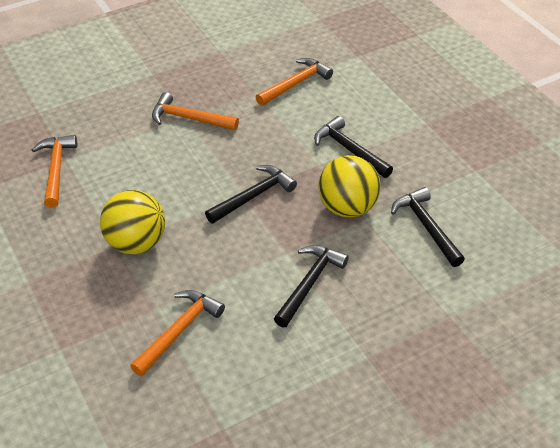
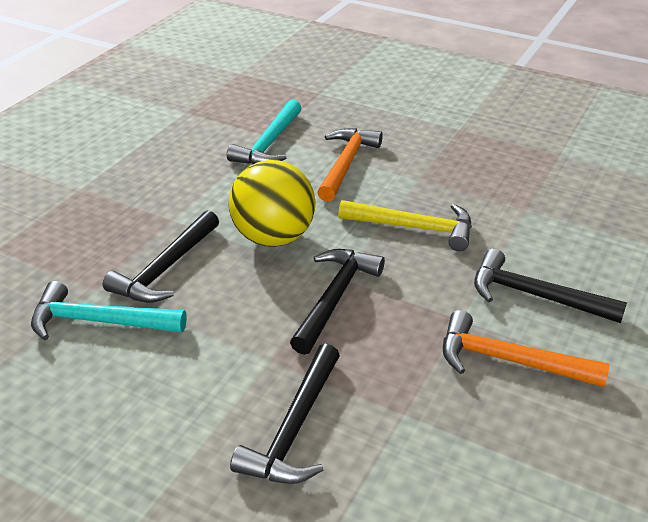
orange hammer: 4 -> 2
turquoise hammer: 0 -> 2
yellow ball: 2 -> 1
yellow hammer: 0 -> 1

